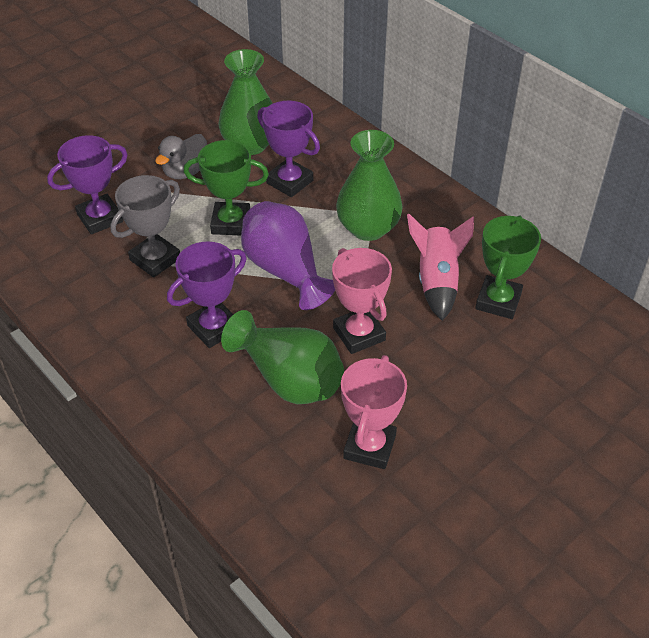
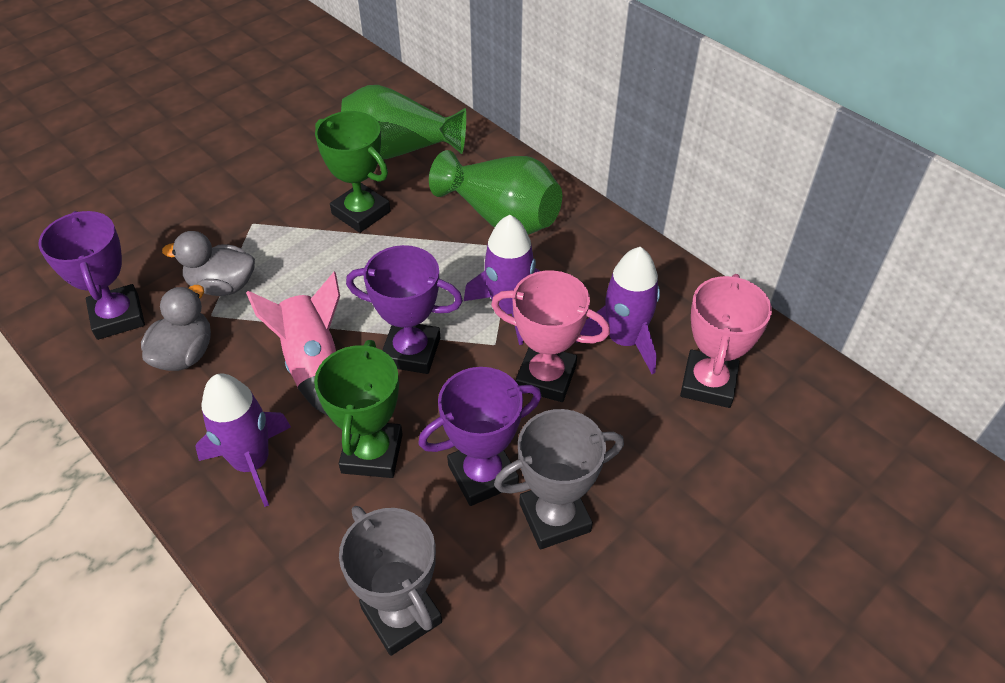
green vase: 3 -> 2
grey duck: 1 -> 2
grey trophy: 1 -> 2
purple rocket: 0 -> 3
purple vase: 1 -> 0

